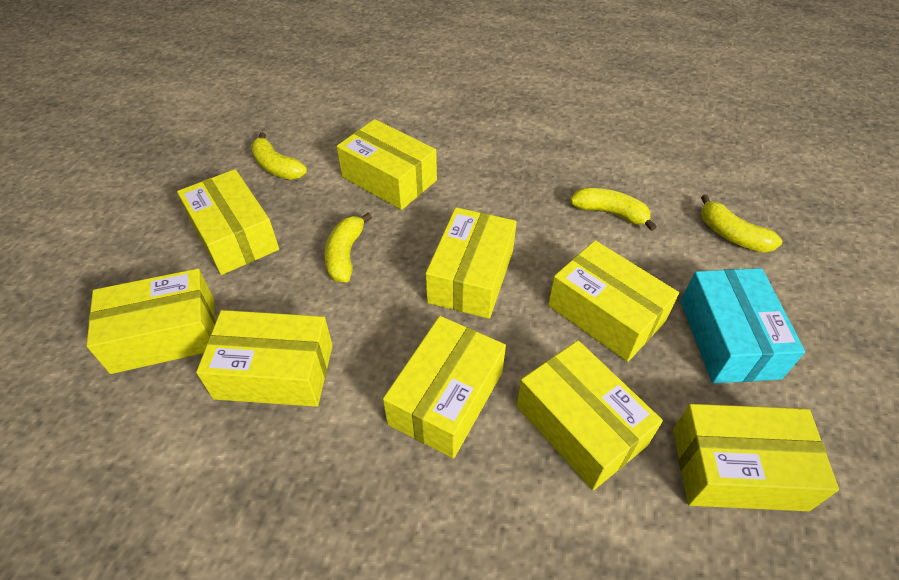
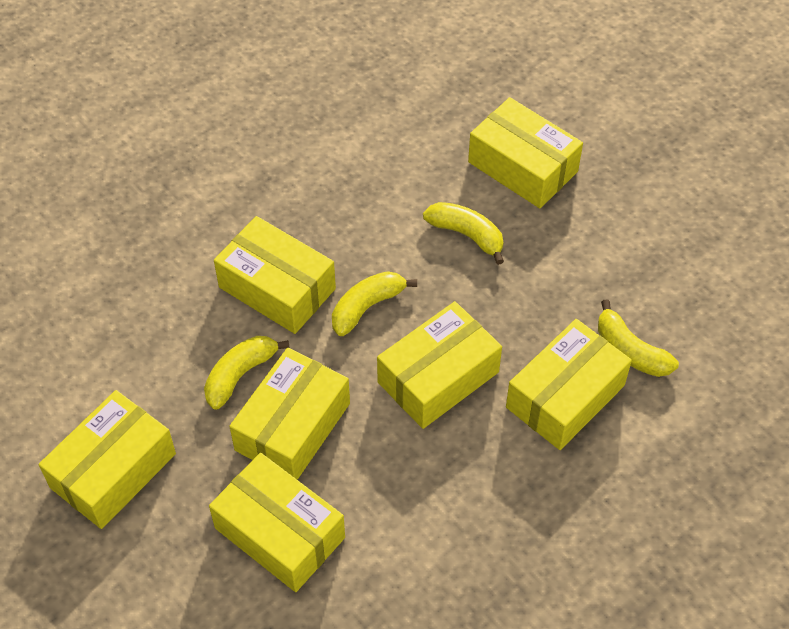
turquoise box: 1 -> 0
yellow box: 9 -> 7

